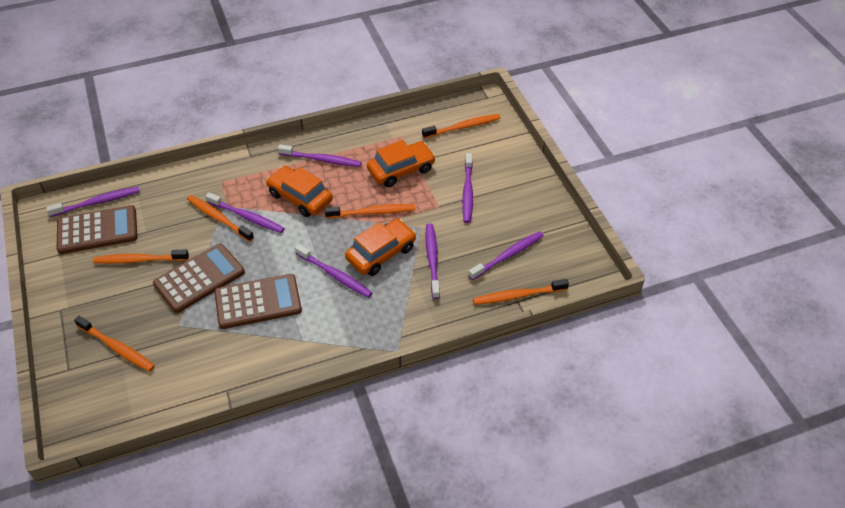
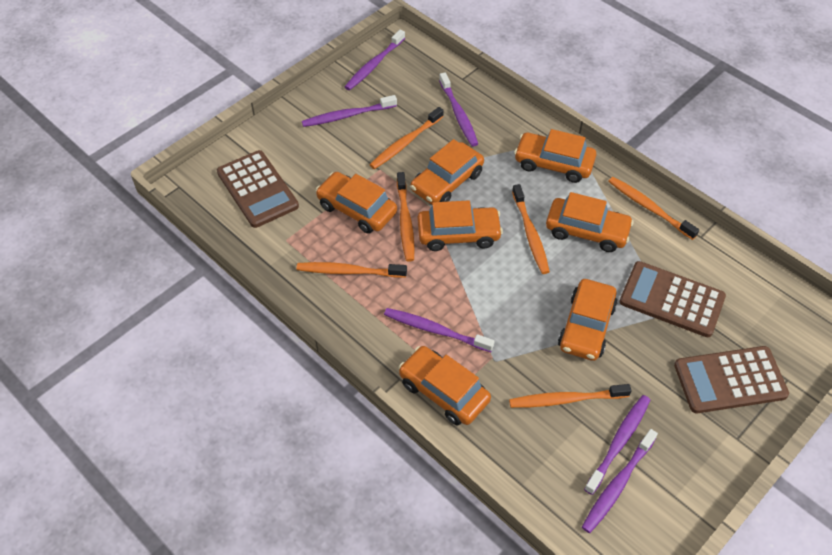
orange car: 3 -> 7
purple toothbrush: 7 -> 6

